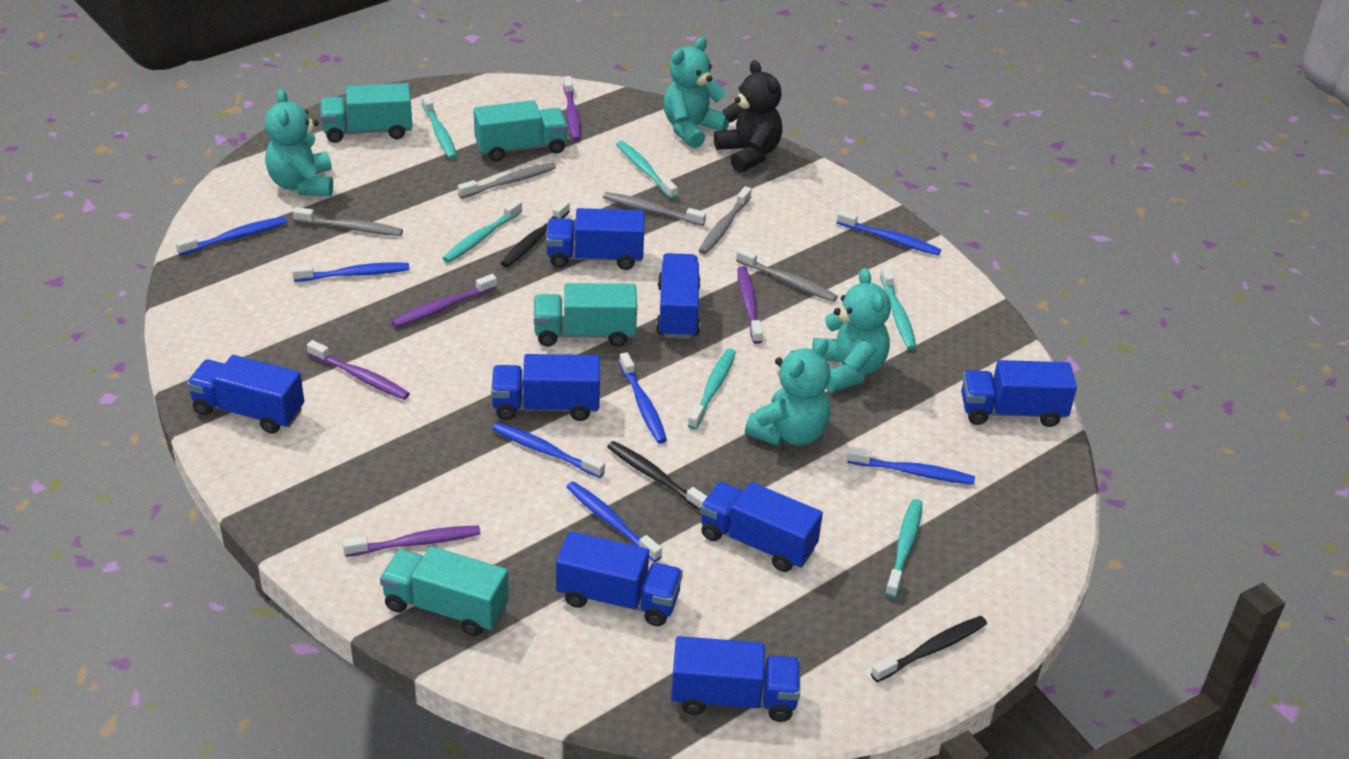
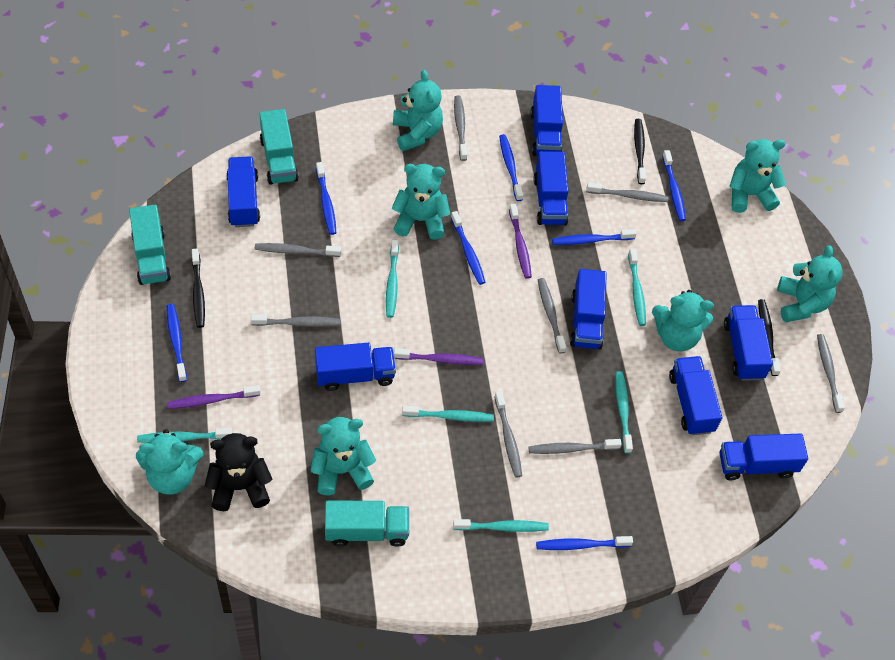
grey toothbrush: 5 -> 8
purple toothbrush: 5 -> 3
turquoise teddy bear: 4 -> 7
turquoise truck: 4 -> 3

